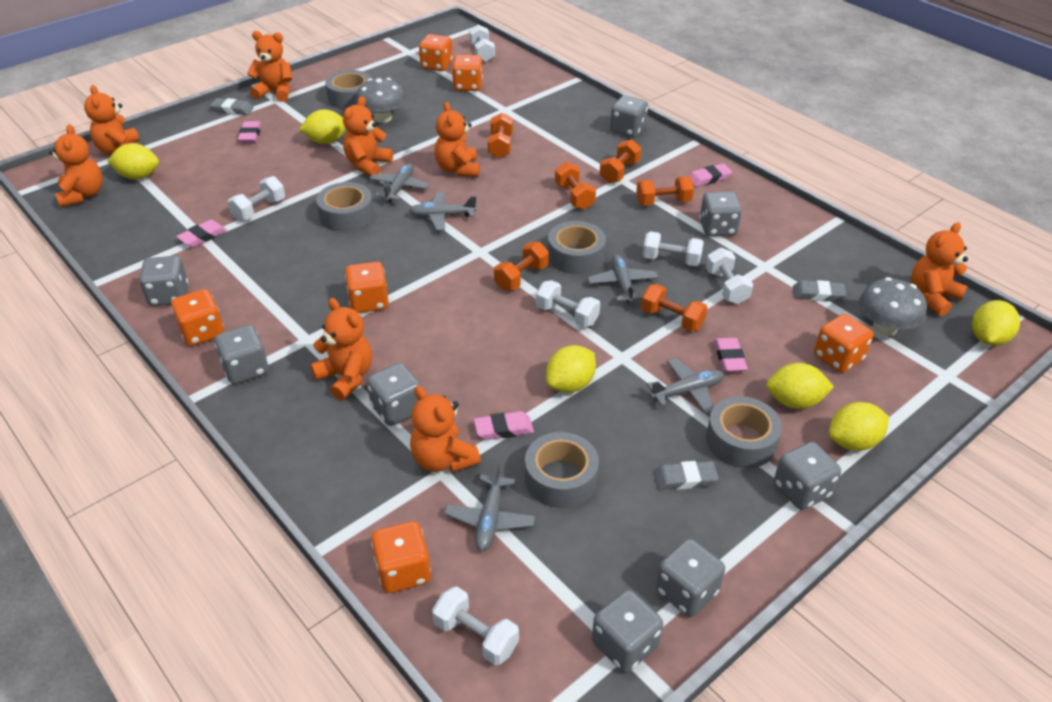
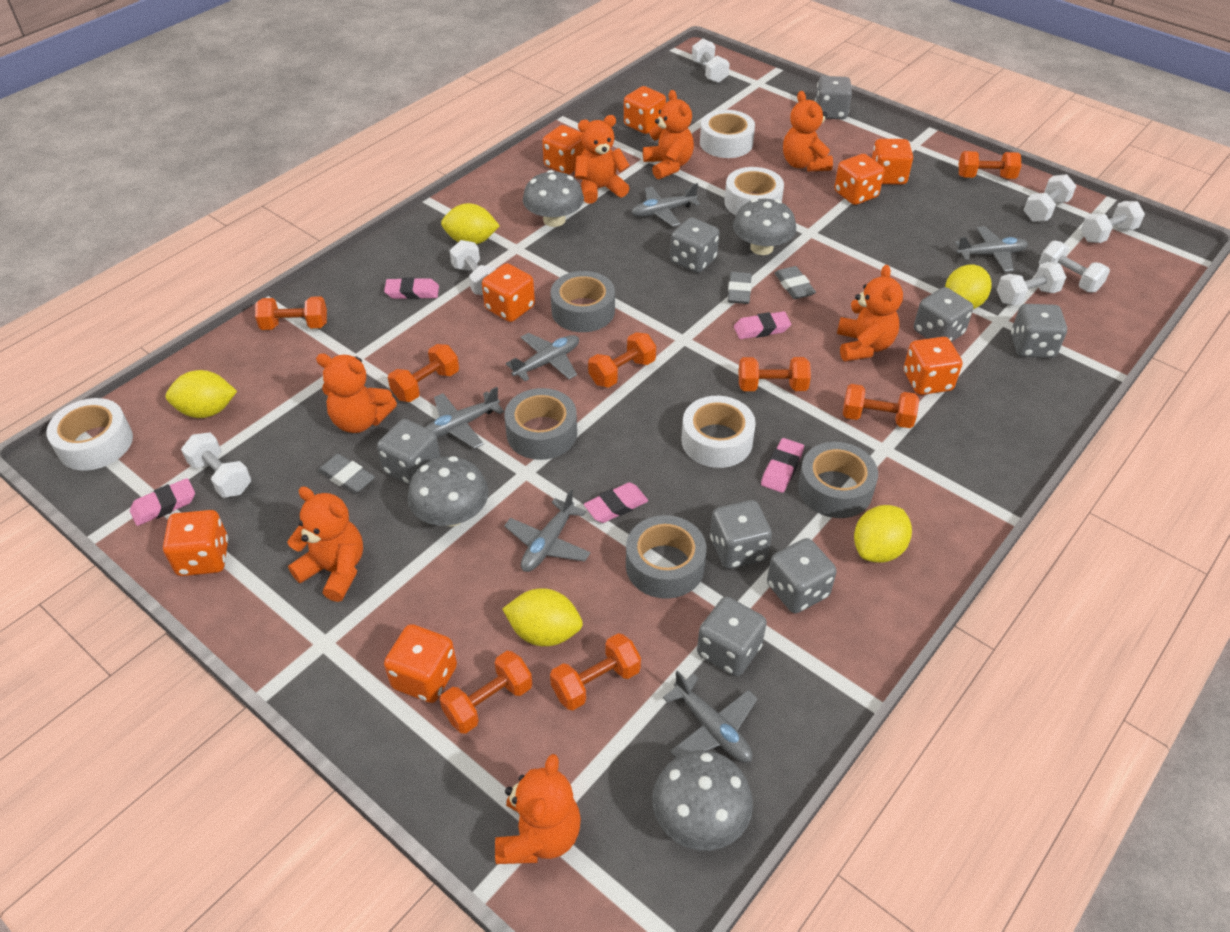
grey mushroom: 2 -> 4
grey plane: 5 -> 6
grey tape: 5 -> 4
orange dice: 6 -> 8
orange dumbbell: 6 -> 8
orange teddy bear: 8 -> 7
white dumbbell: 6 -> 7
white tape: 0 -> 4
yellow lemon: 6 -> 5

